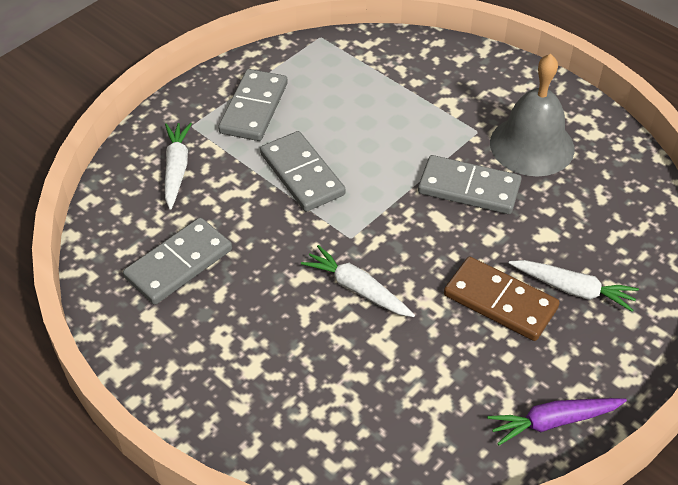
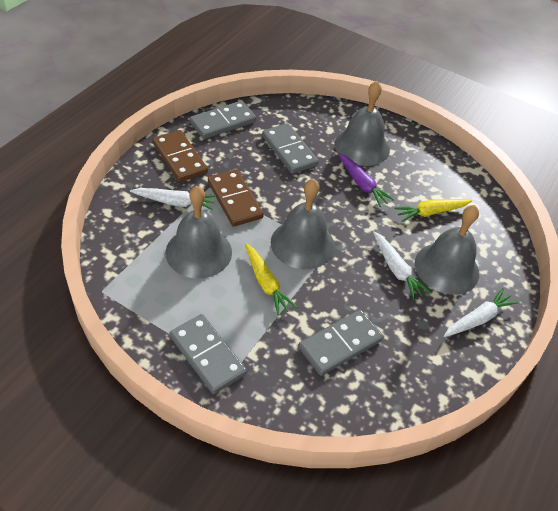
brown domino: 1 -> 2
grey bell: 1 -> 4
yellow carrot: 0 -> 2

